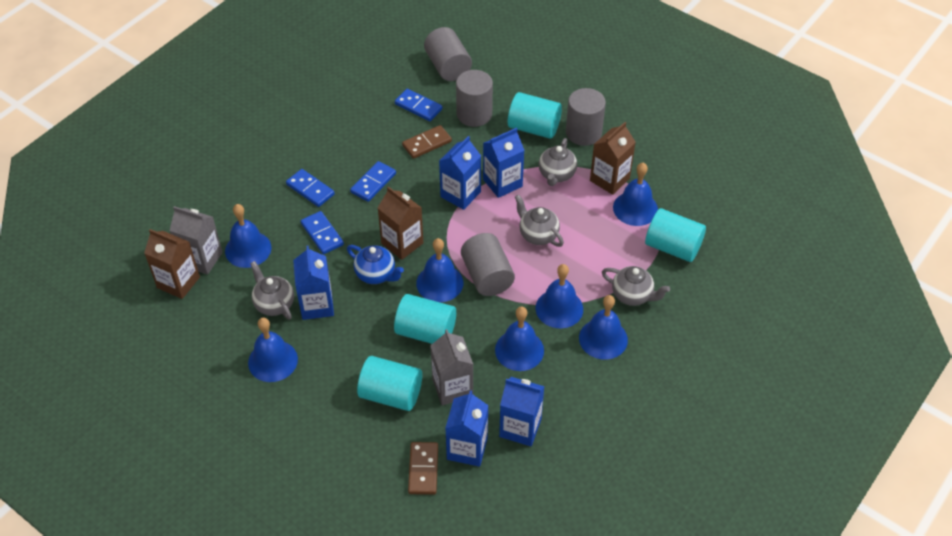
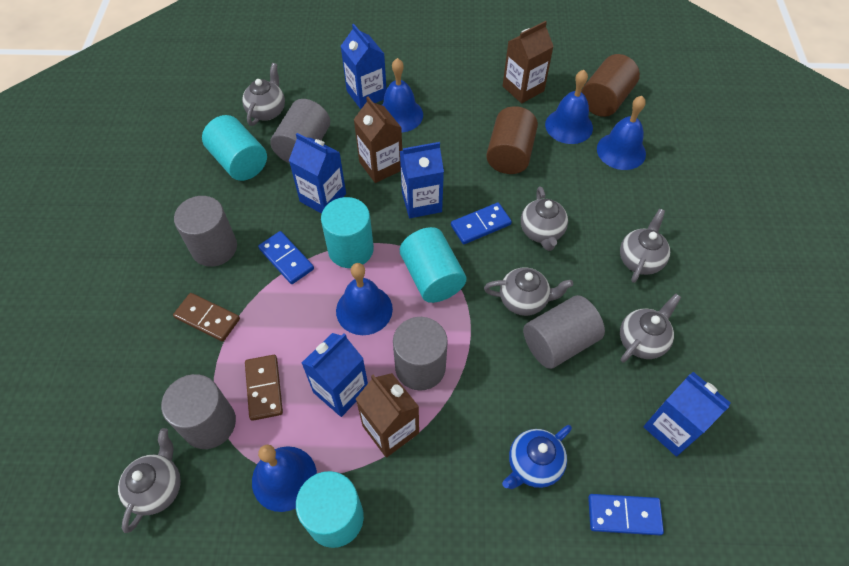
blue bell: 7 -> 5
blue domino: 4 -> 3
brown cylinder: 0 -> 2
grey carton: 2 -> 0
grey cylinder: 4 -> 5
grey teapot: 4 -> 6

